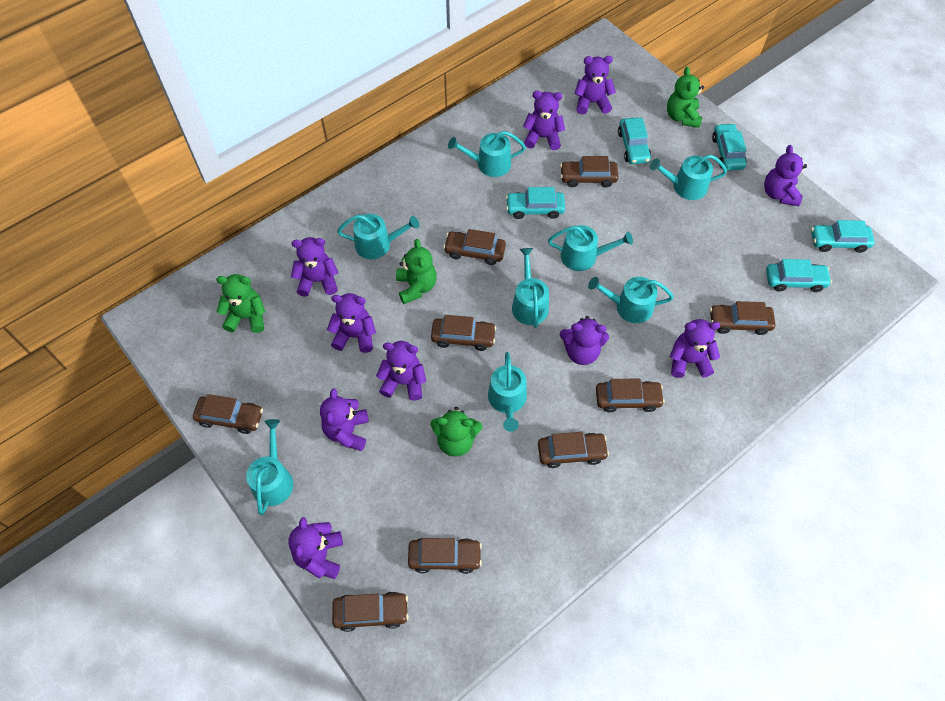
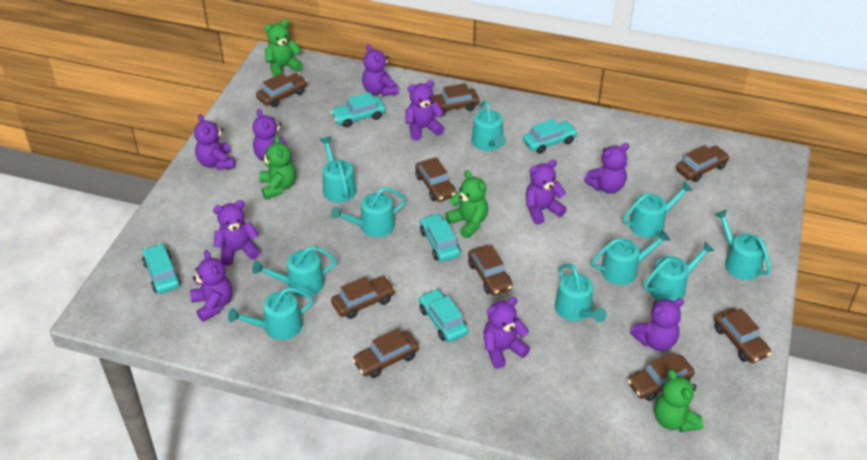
turquoise watering can: 8 -> 10

